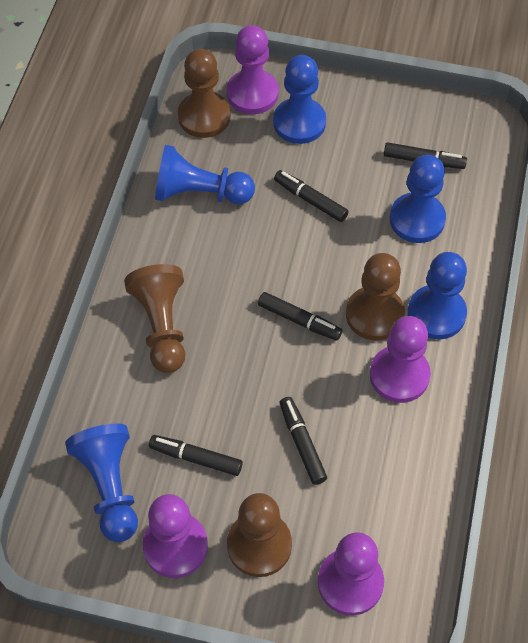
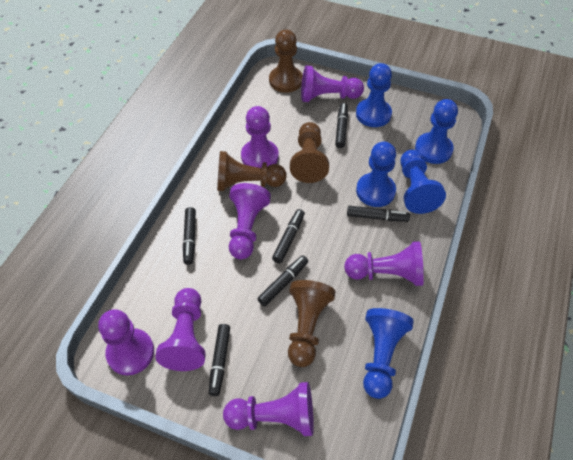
black marker: 5 -> 6
purple pawn: 4 -> 7

